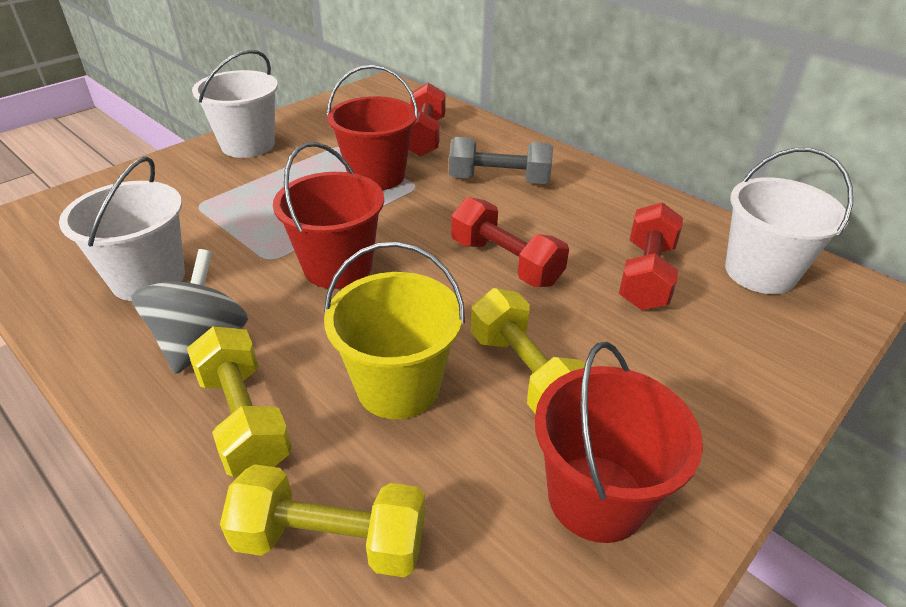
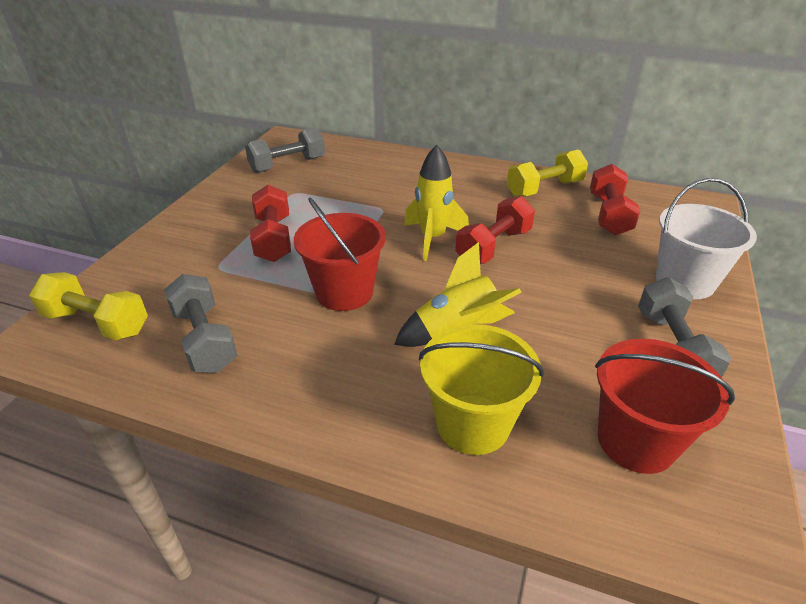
grey dumbbell: 1 -> 3
grey spinning top: 1 -> 0
red bucket: 3 -> 2
white bucket: 3 -> 1
yellow dumbbell: 3 -> 2
yellow rocket: 0 -> 2

